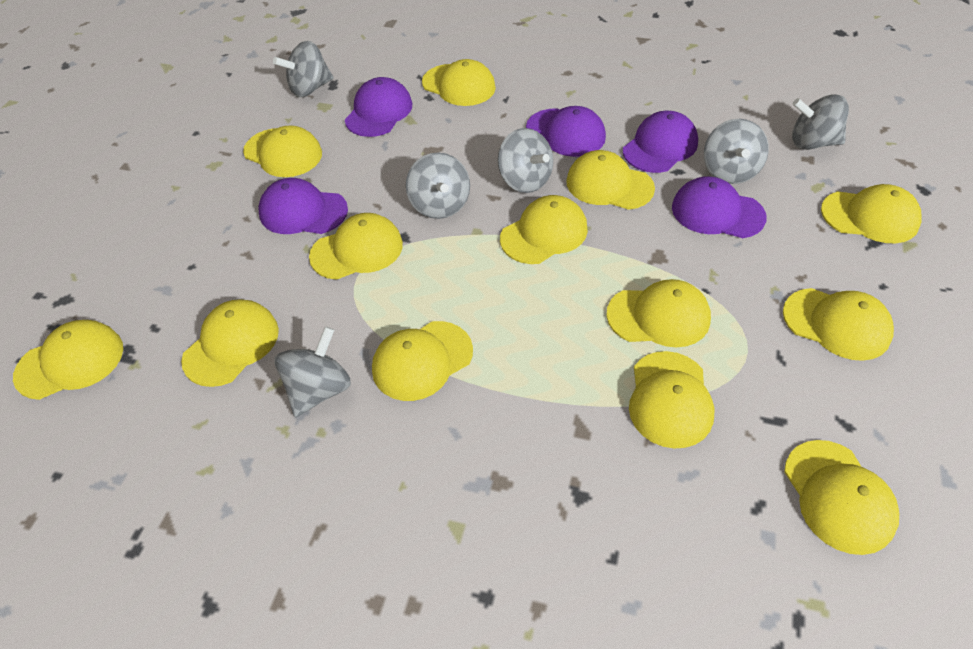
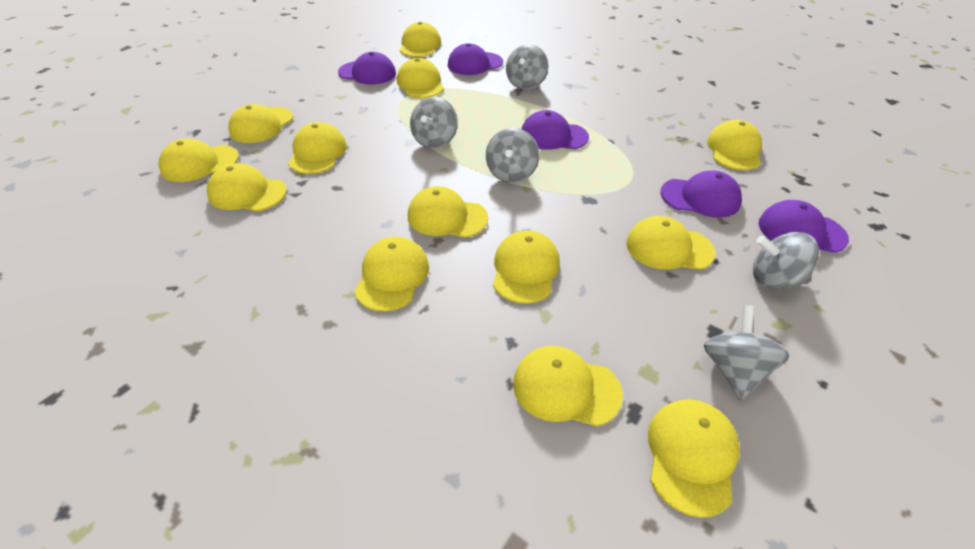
grey spinning top: 6 -> 5

